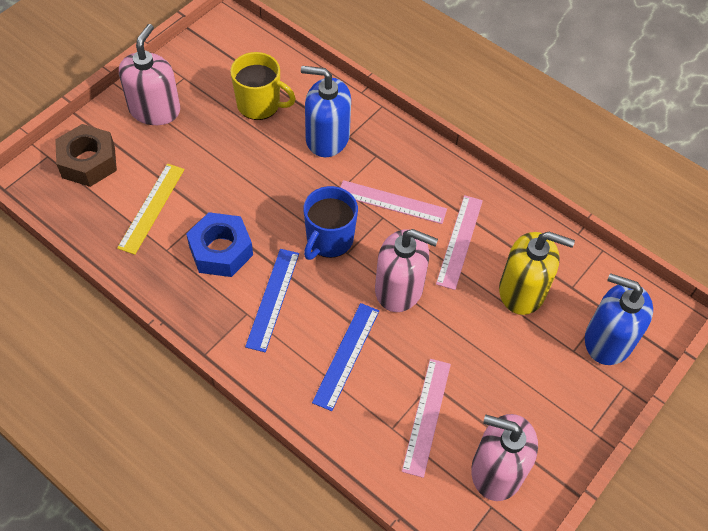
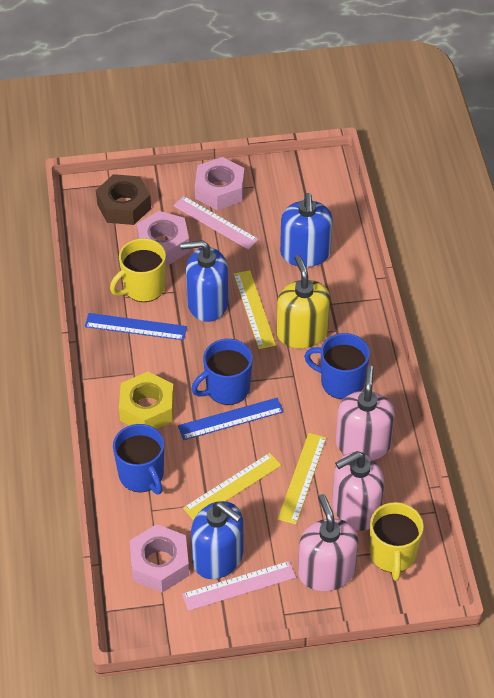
blue mug: 1 -> 3
blue nut: 1 -> 0
blue soap dispenser: 2 -> 3
pink nut: 0 -> 3
pink ruler: 3 -> 2
yellow mug: 1 -> 2
yellow nut: 0 -> 1
yellow ruler: 1 -> 3

